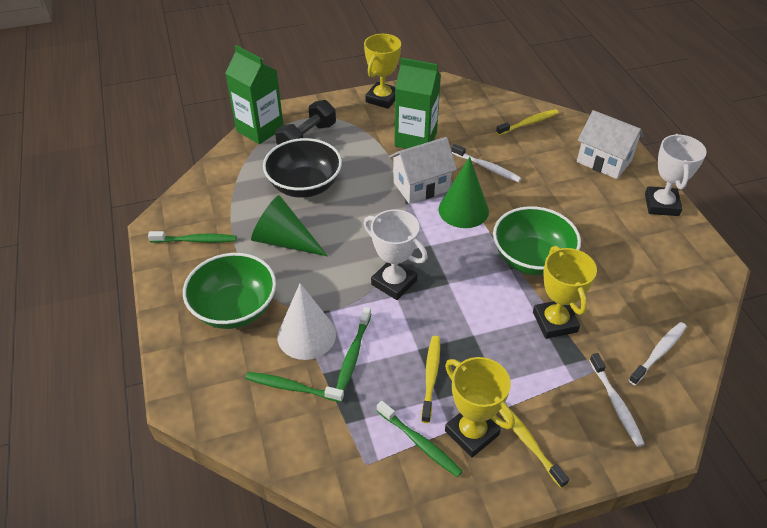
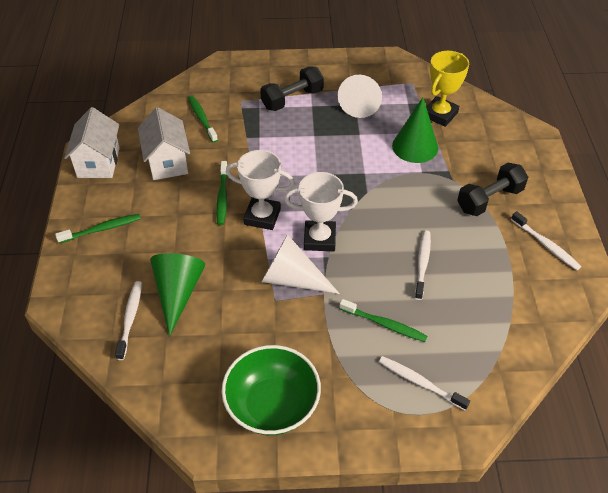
black bowl: 1 -> 0
black dumbbell: 1 -> 2
green bowl: 2 -> 1
green carton: 2 -> 0
white cone: 1 -> 2
white toothbrush: 3 -> 4
yellow toothbrush: 3 -> 0
yellow trophy: 3 -> 1

